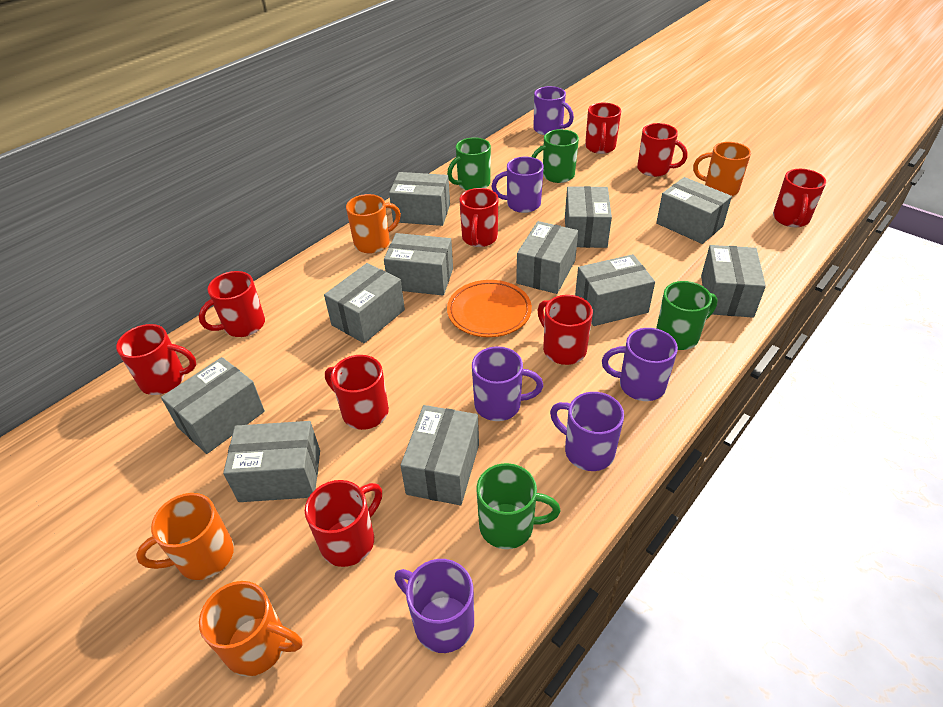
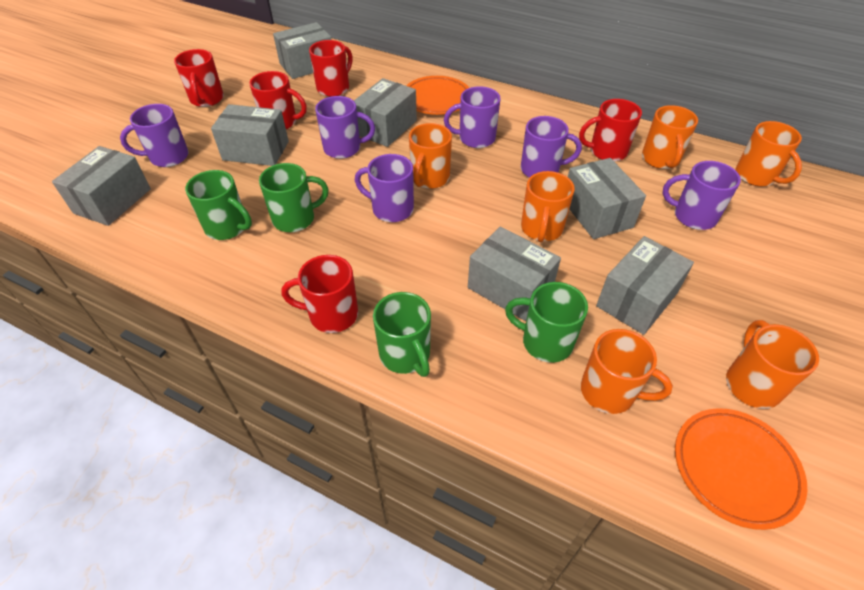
grey box: 11 -> 7
orange mug: 4 -> 6
orange plate: 1 -> 2
red mug: 9 -> 5

